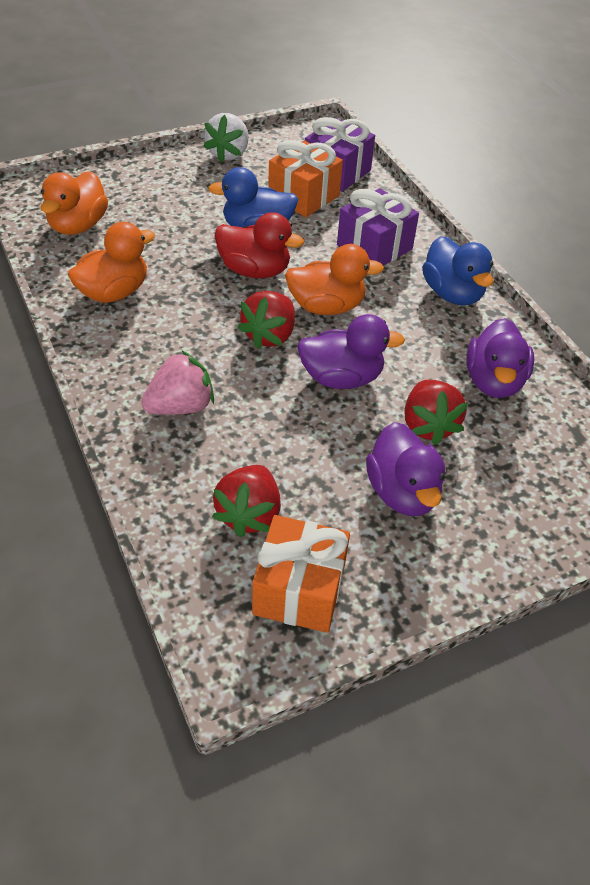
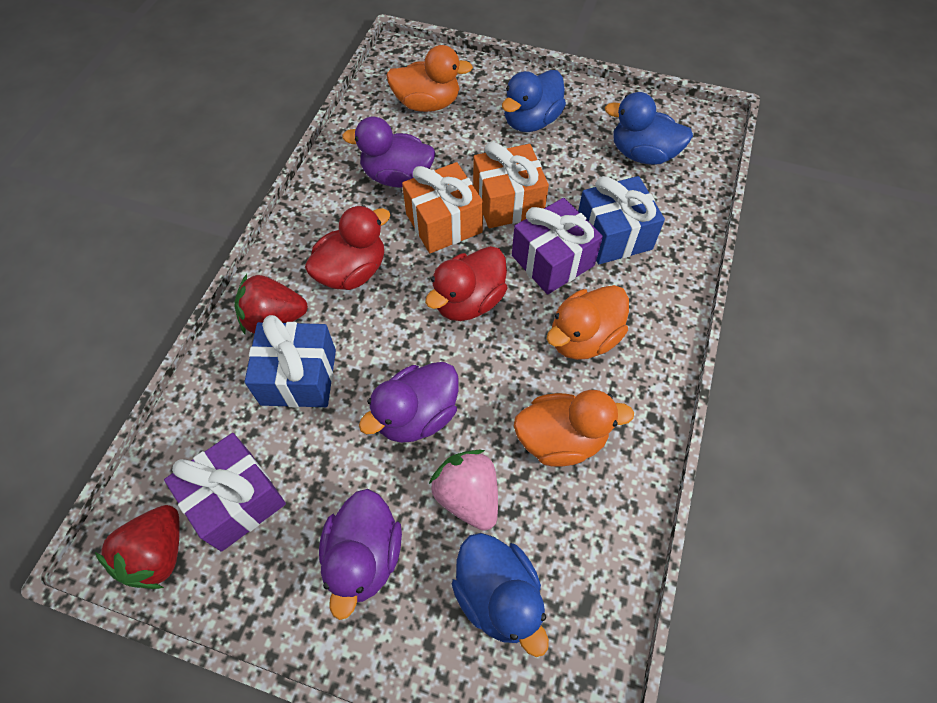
blue duck: 2 -> 3
blue gift: 0 -> 2
red duck: 1 -> 2
red strawberry: 3 -> 2
white strawberry: 1 -> 0

